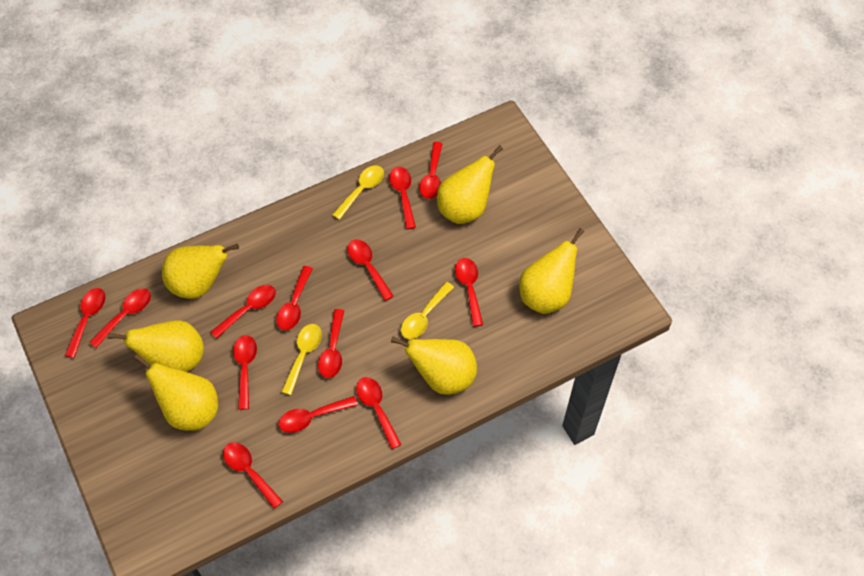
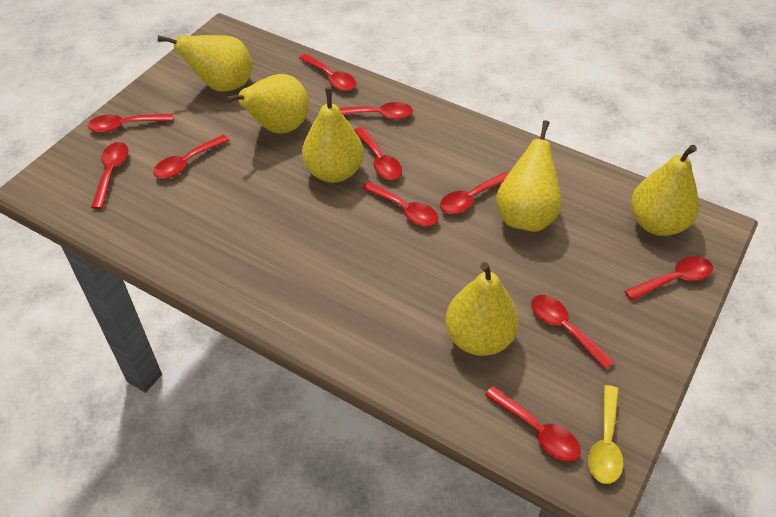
red spoon: 13 -> 11
yellow spoon: 3 -> 1

